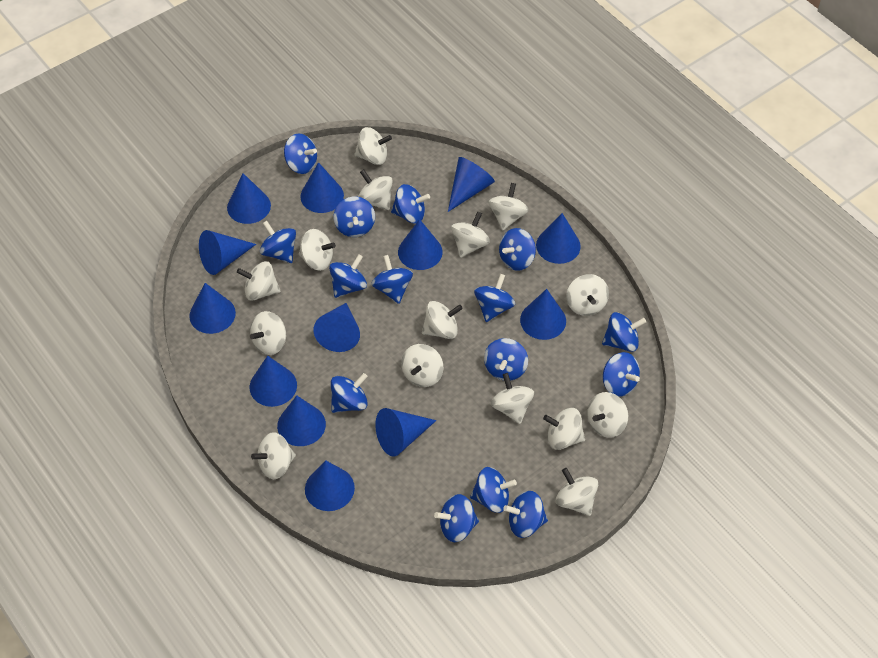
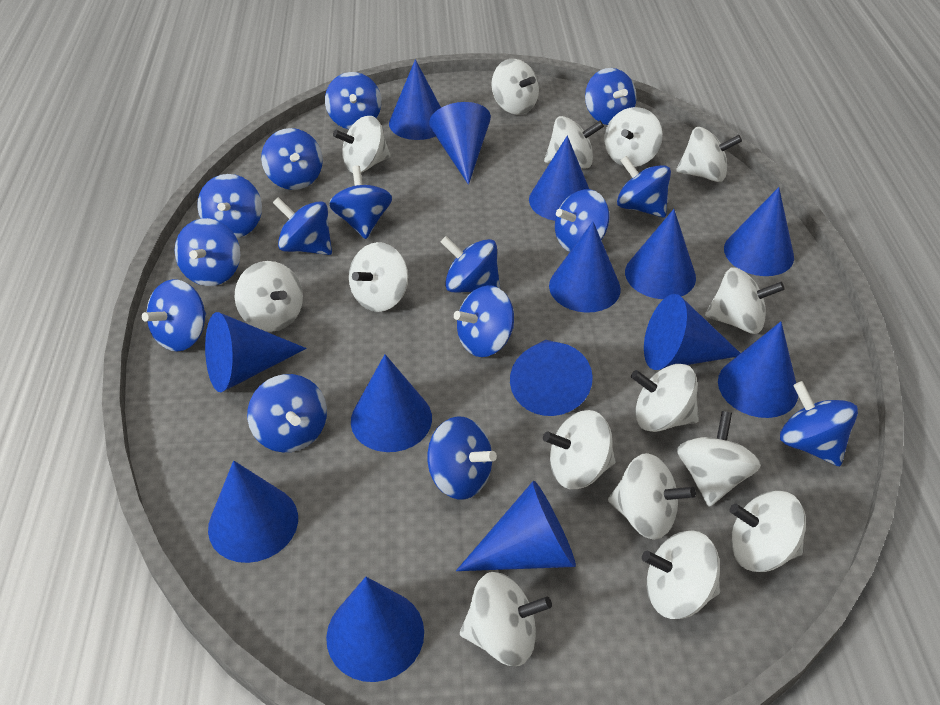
blue cone: 13 -> 14

